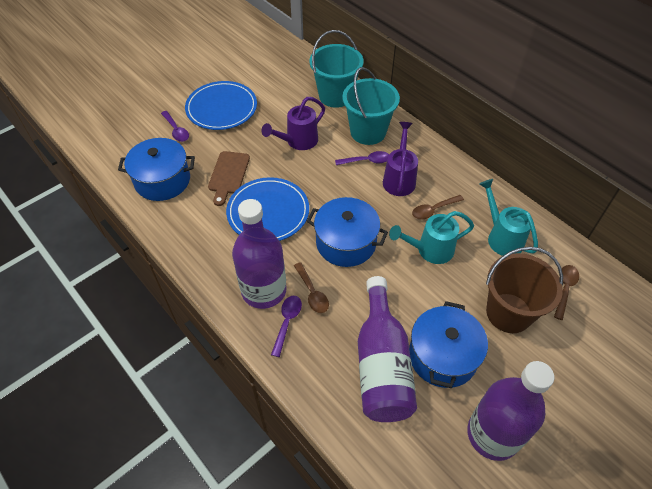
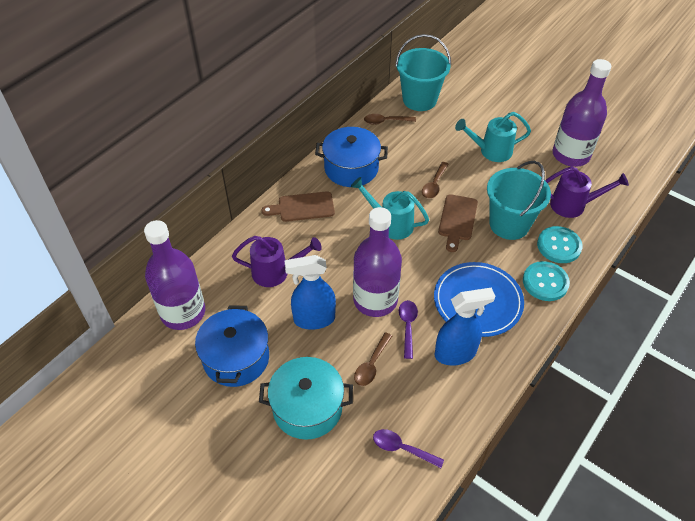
blue plate: 2 -> 1
blue pot: 3 -> 2
blue spray bottle: 0 -> 2
brown bucket: 1 -> 0
brown cutting board: 1 -> 2
purple spoon: 3 -> 2
turquoise button: 0 -> 2
turquoise pot: 0 -> 1

